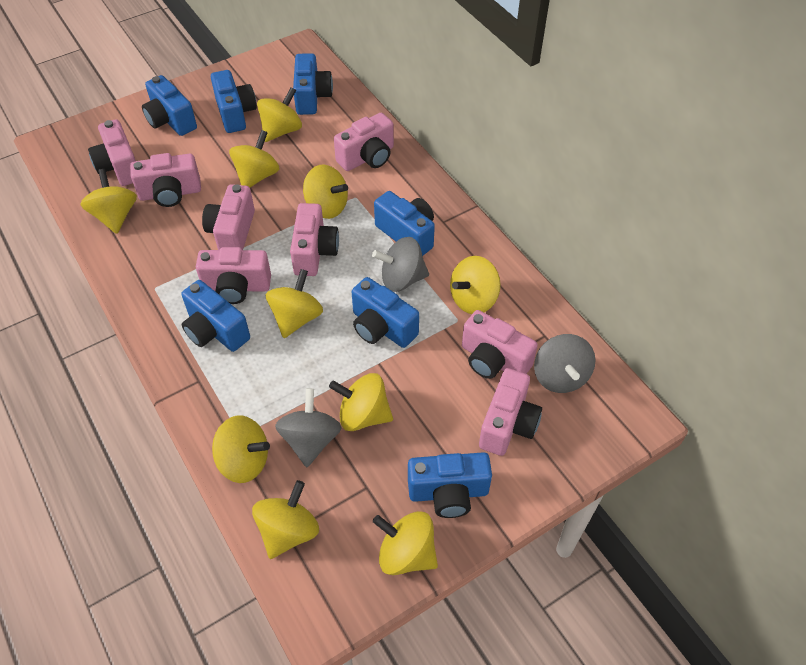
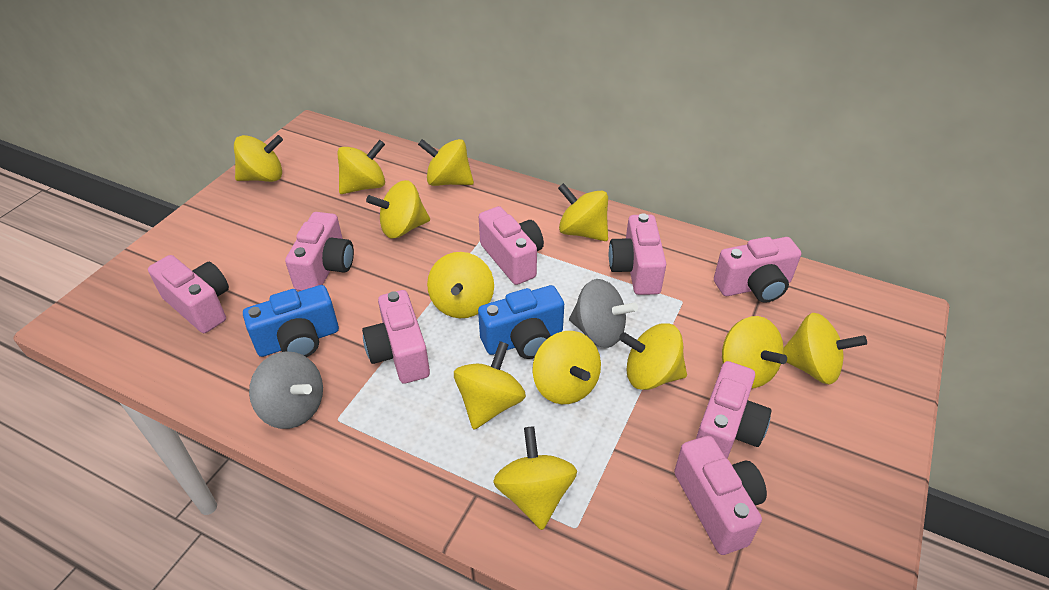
blue camera: 7 -> 2
grey spinning top: 3 -> 2
yellow spinning top: 10 -> 12

